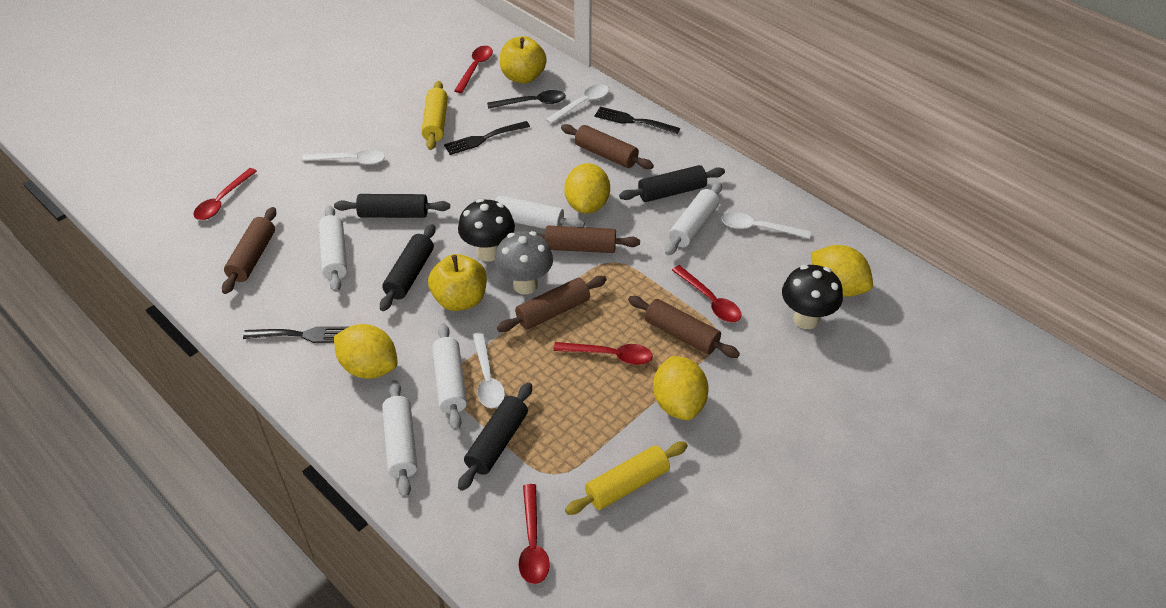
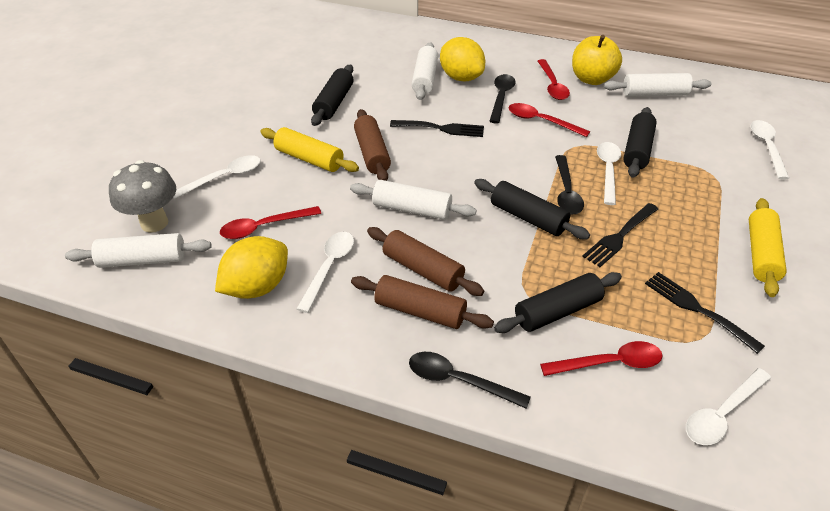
black mushroom: 2 -> 0
black spoon: 1 -> 3
brown rolling pin: 5 -> 3
red spoon: 5 -> 4
white rolling pin: 5 -> 4
white spoon: 4 -> 5
yellow apple: 2 -> 1
yellow lemon: 4 -> 2

